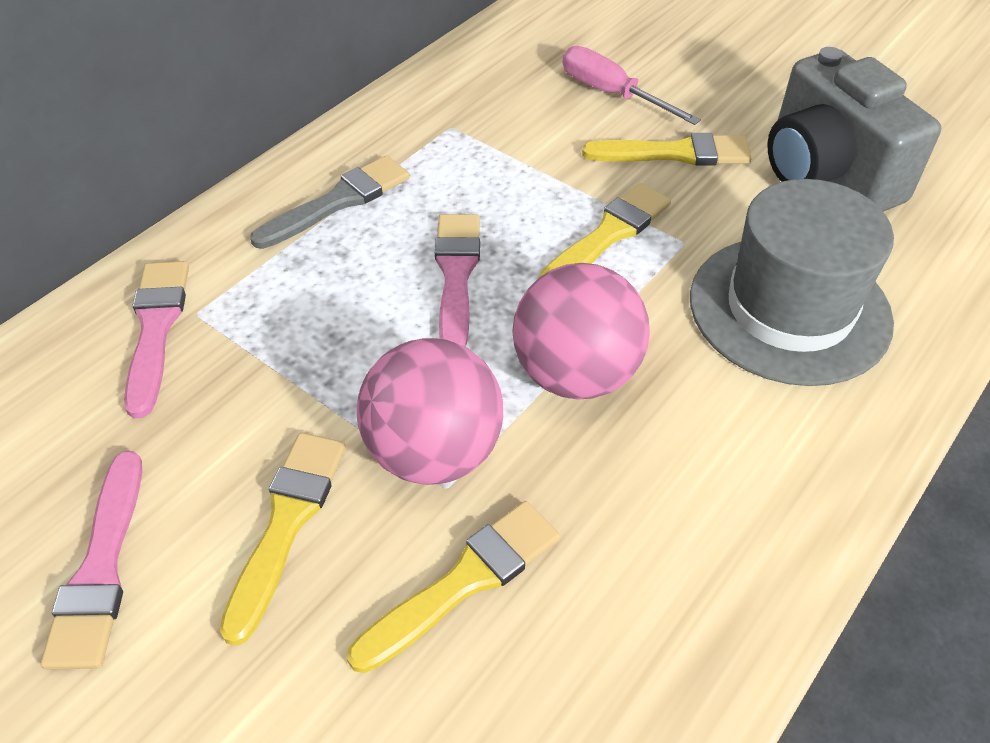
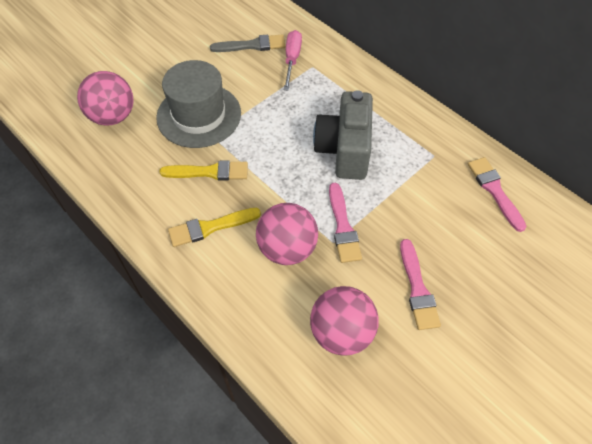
pink ball: 2 -> 3
yellow brush: 4 -> 2

